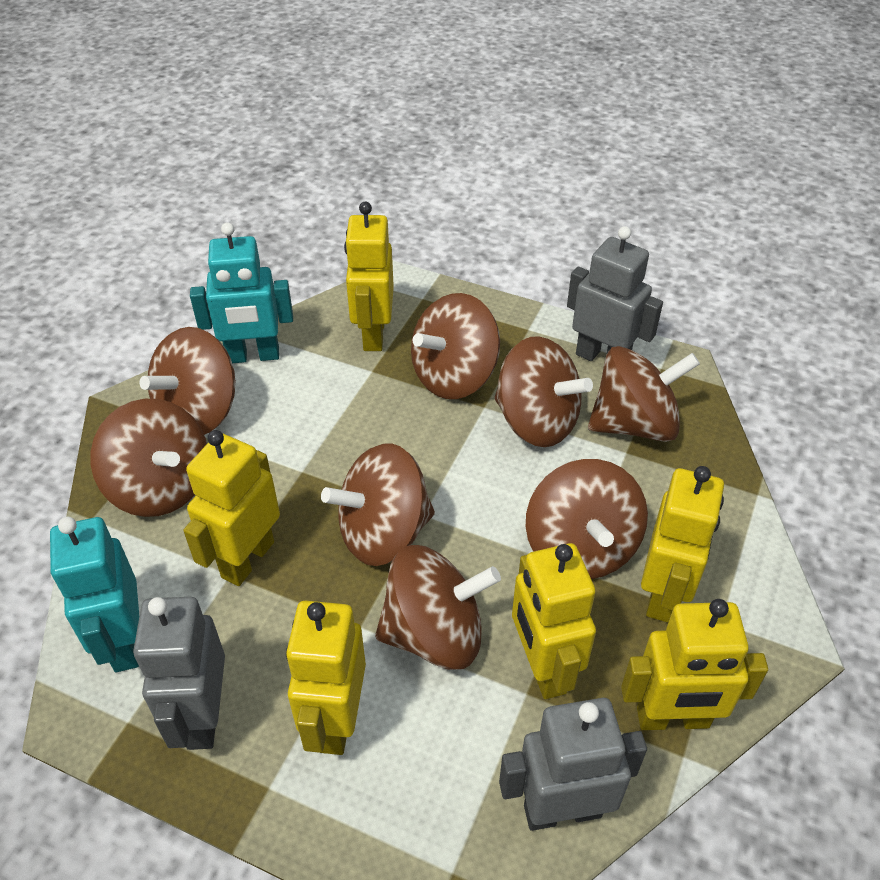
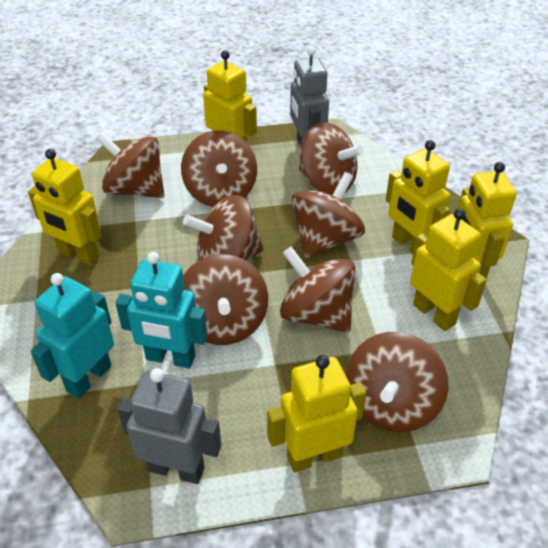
grey robot: 3 -> 2

